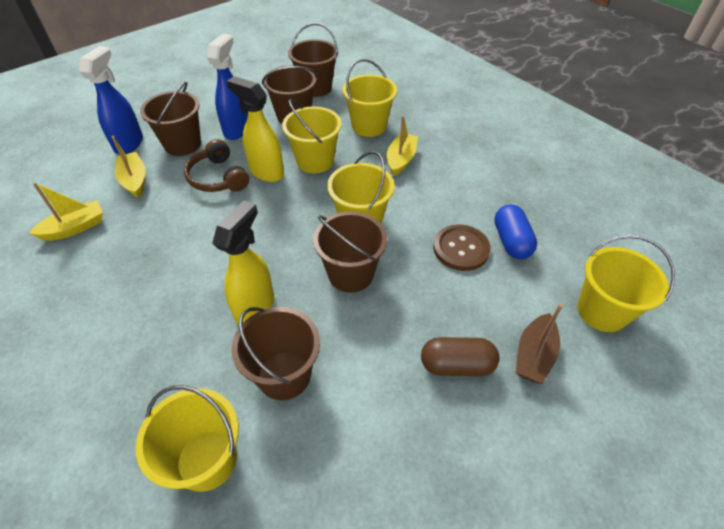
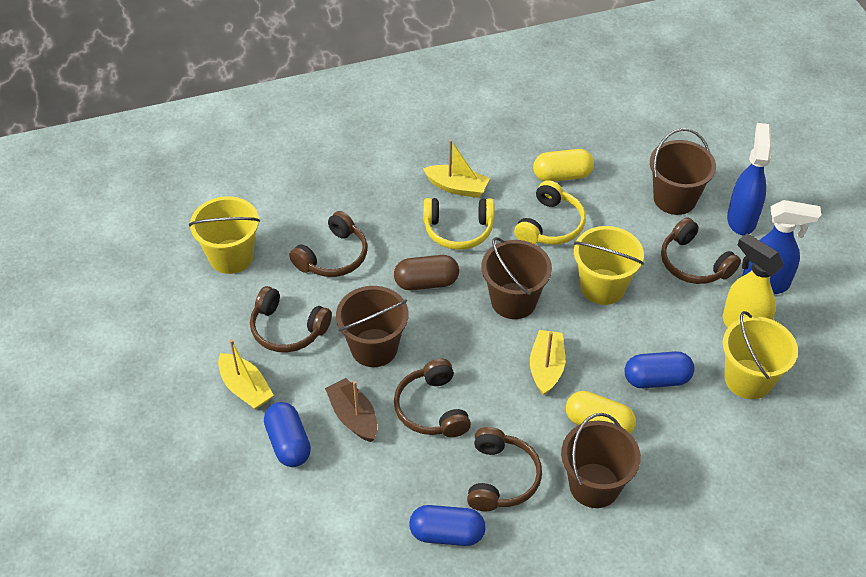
blue capsule: 1 -> 3
brown bucket: 5 -> 4
brown button: 1 -> 0
brown headphones: 1 -> 5
yellow bucket: 5 -> 3
yellow capsule: 0 -> 2
yellow headphones: 0 -> 2
yellow spray bottle: 2 -> 1

